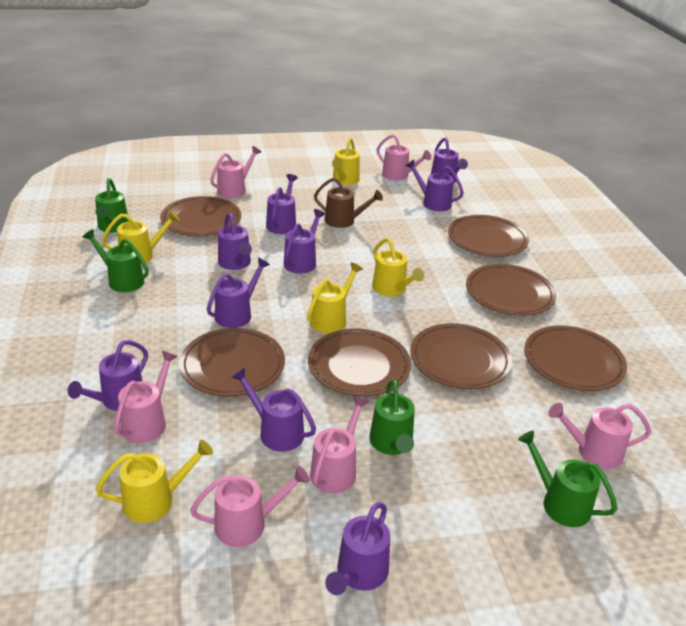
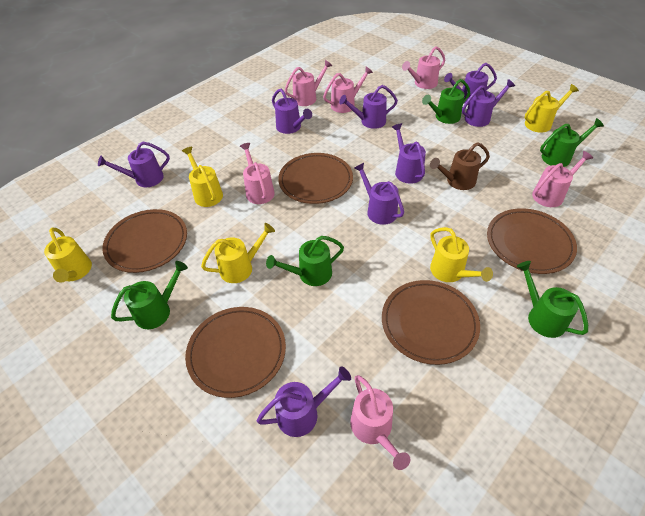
brown plate: 7 -> 5
green watering can: 4 -> 5
purple watering can: 9 -> 8

